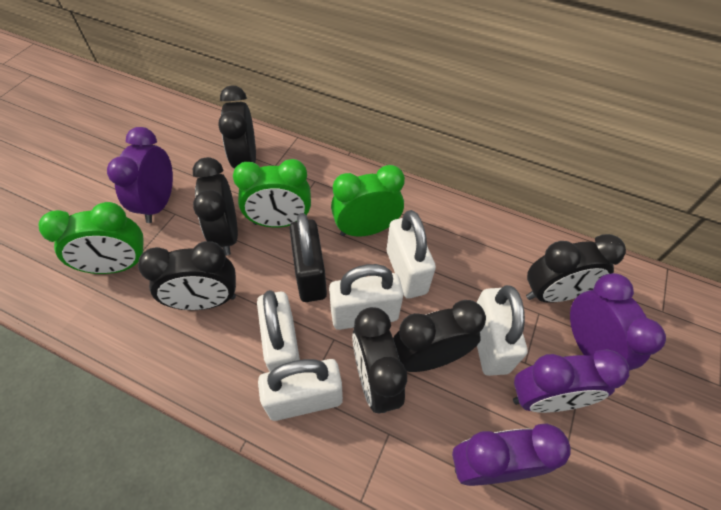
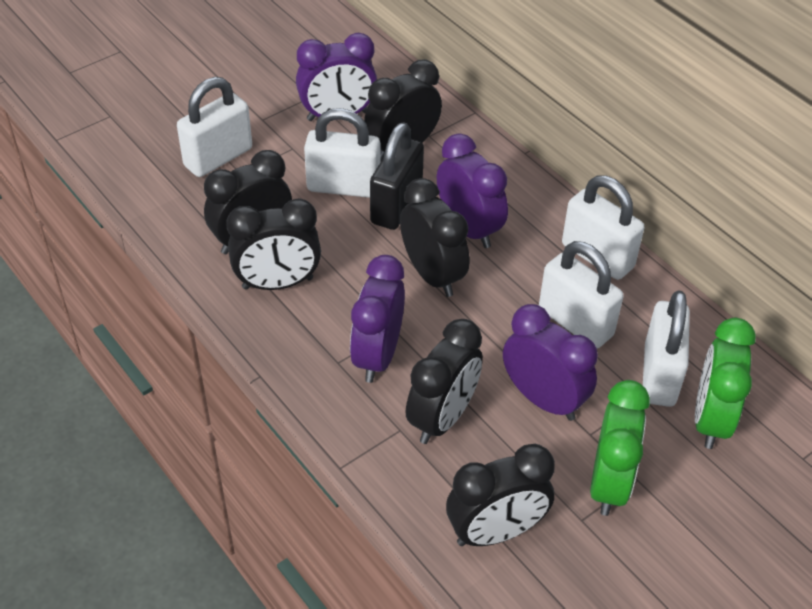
green clock: 3 -> 2

